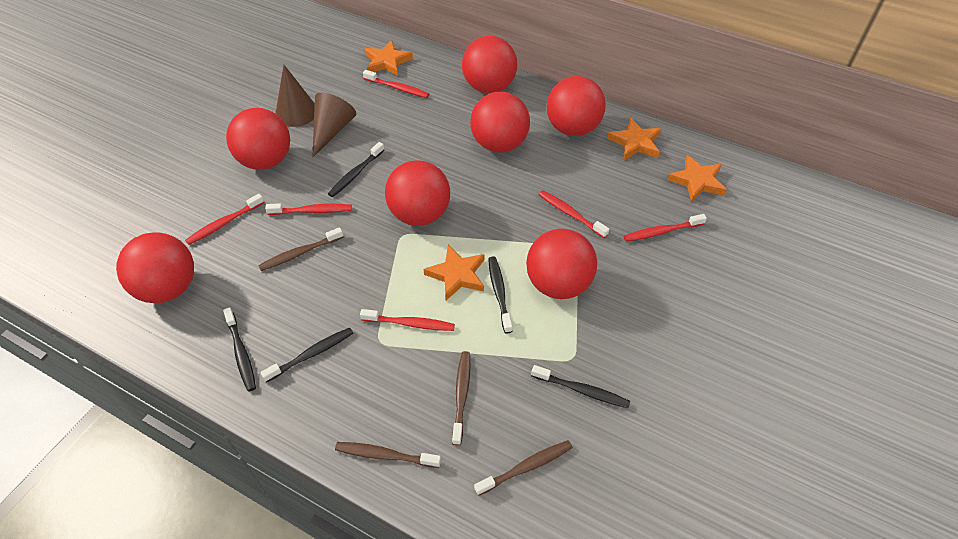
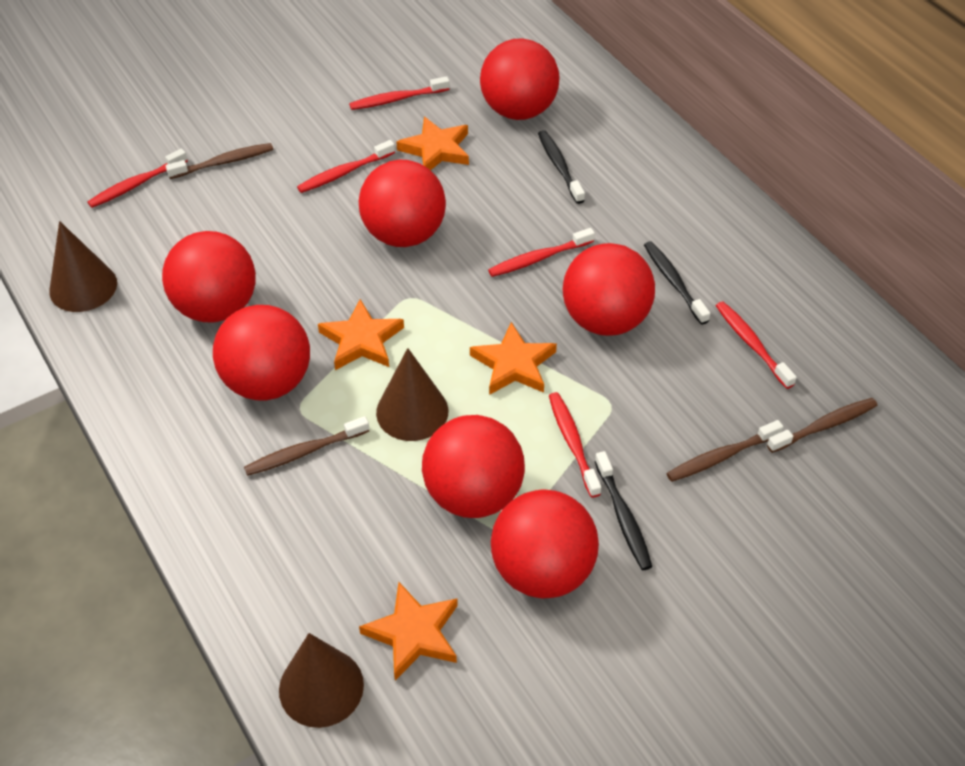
black toothbrush: 5 -> 3
brown cone: 2 -> 3

